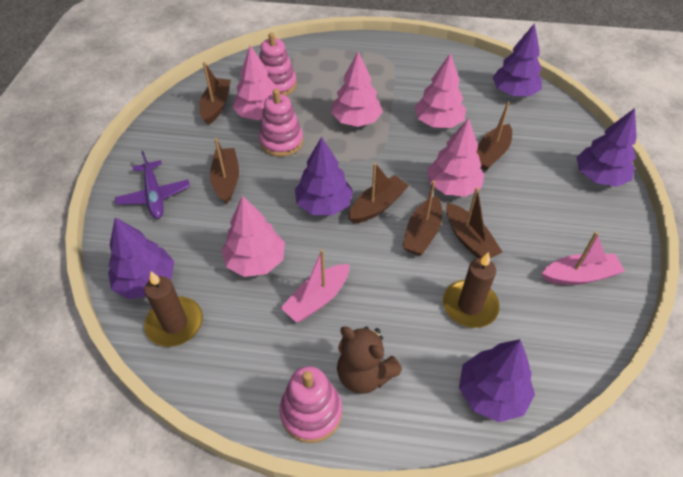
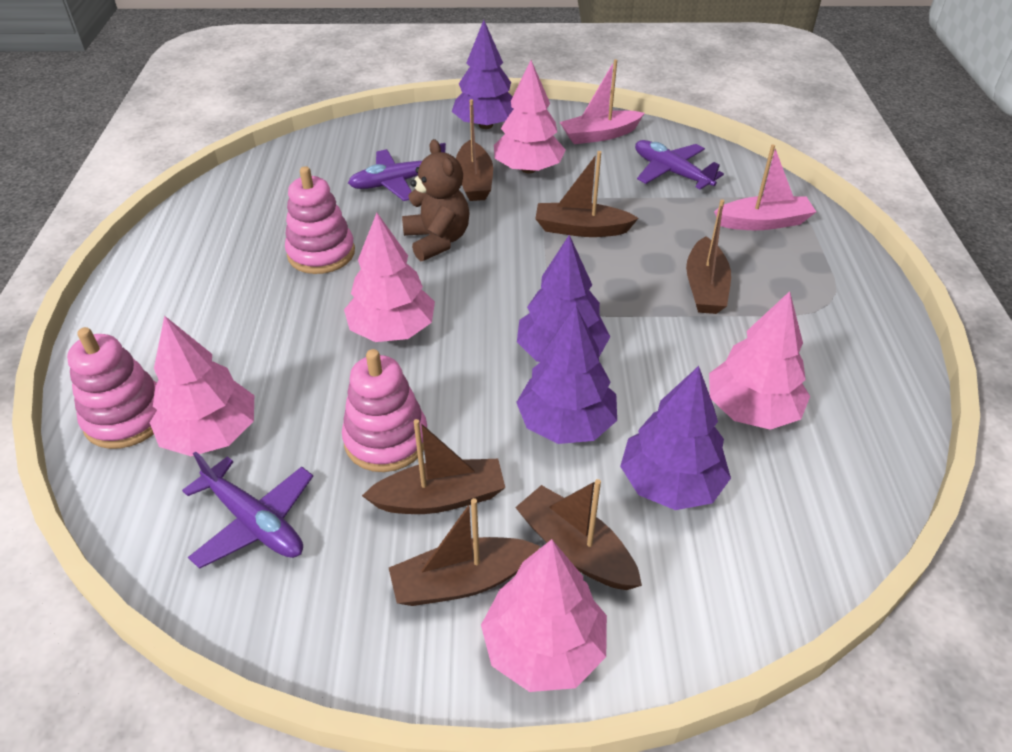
brown candle: 2 -> 0
purple plane: 1 -> 3
purple tree: 5 -> 4

